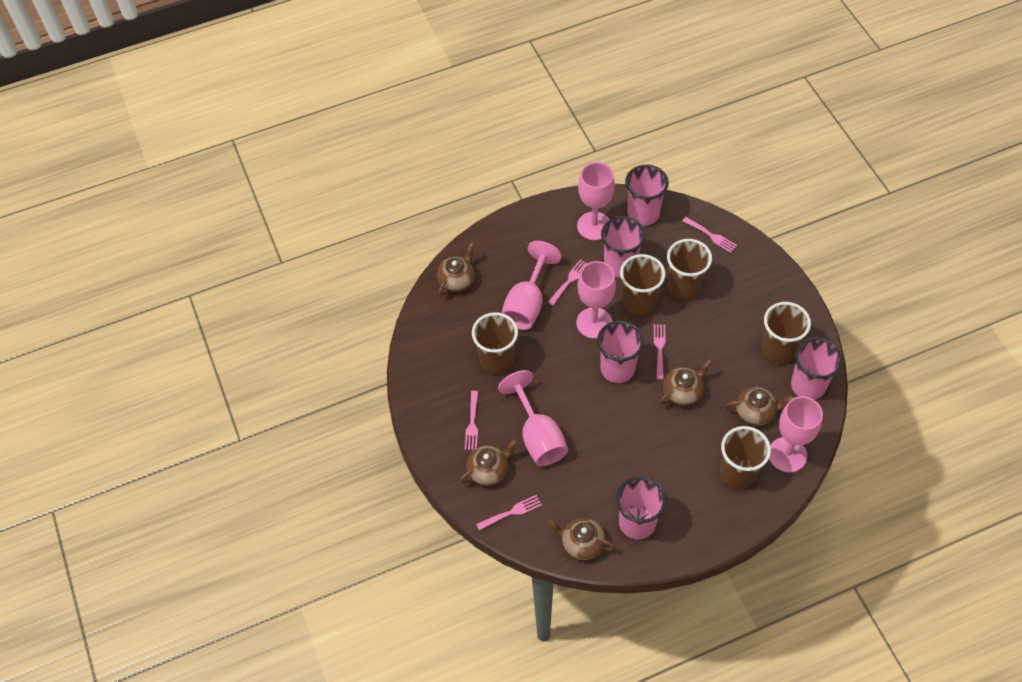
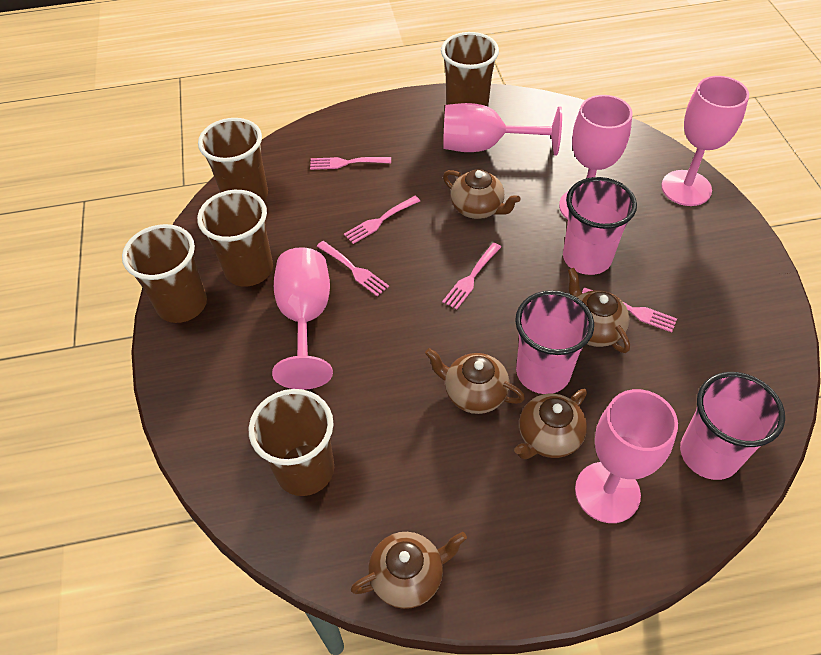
pink cup: 5 -> 3

